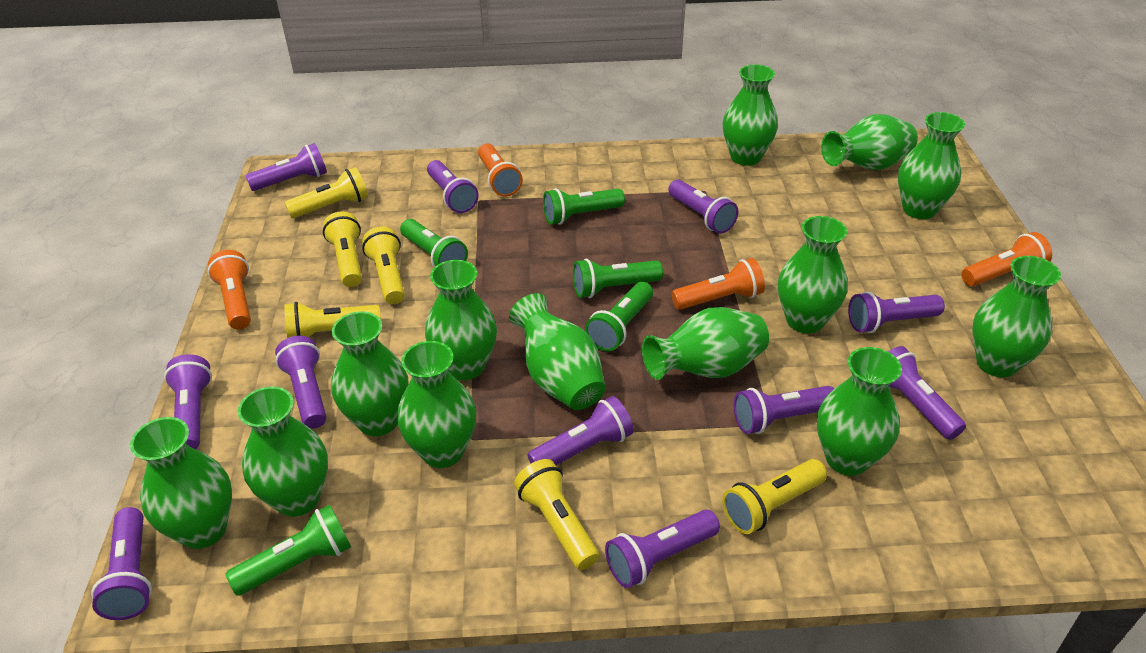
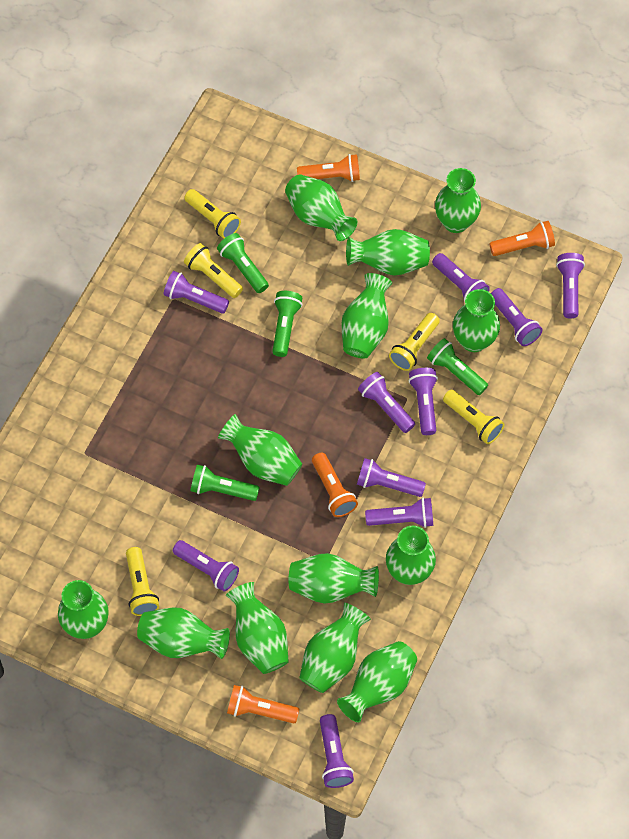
green flashlight: 5 -> 4
purple flashlight: 11 -> 10
yellow flashlight: 6 -> 5

